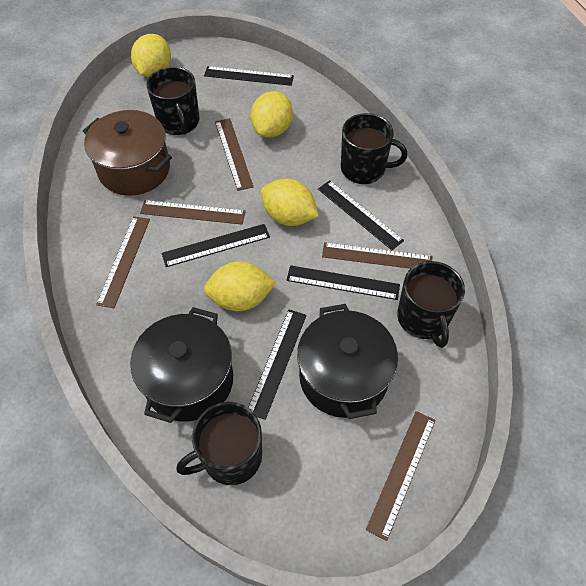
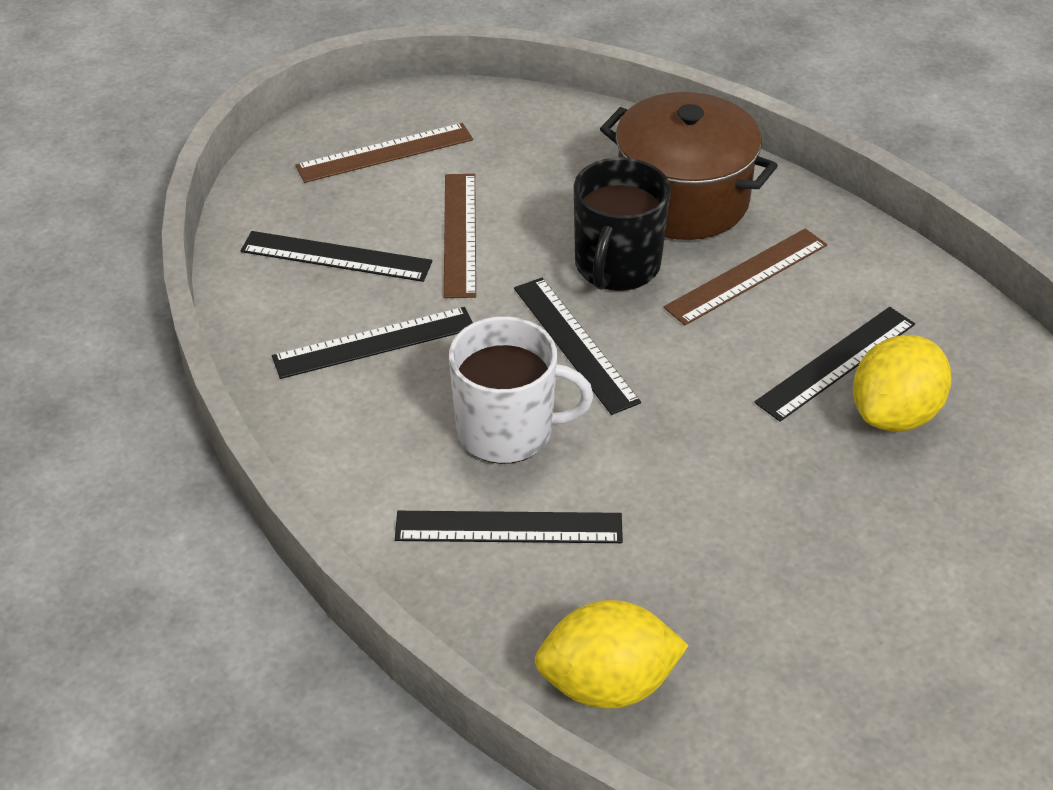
black mug: 4 -> 1
black pot: 2 -> 0
brown ruler: 5 -> 3
white mug: 0 -> 1
yellow lemon: 4 -> 2

